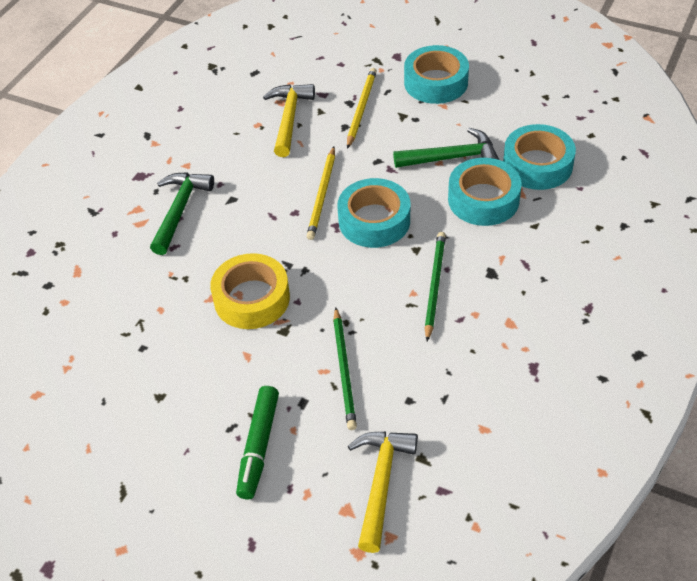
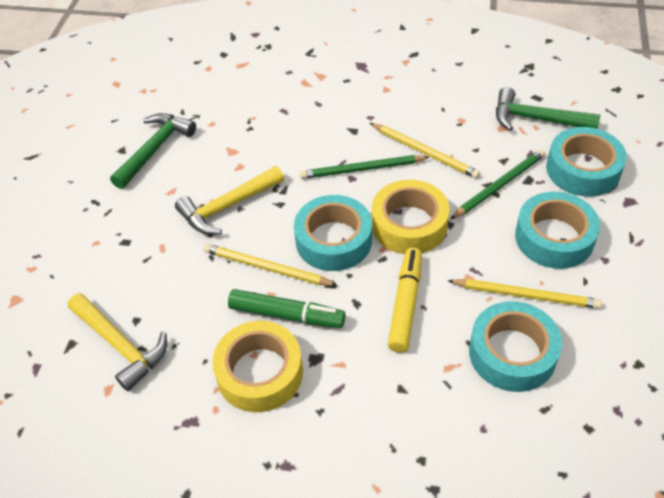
yellow marker: 0 -> 1
yellow pencil: 2 -> 3
yellow tape: 1 -> 2

